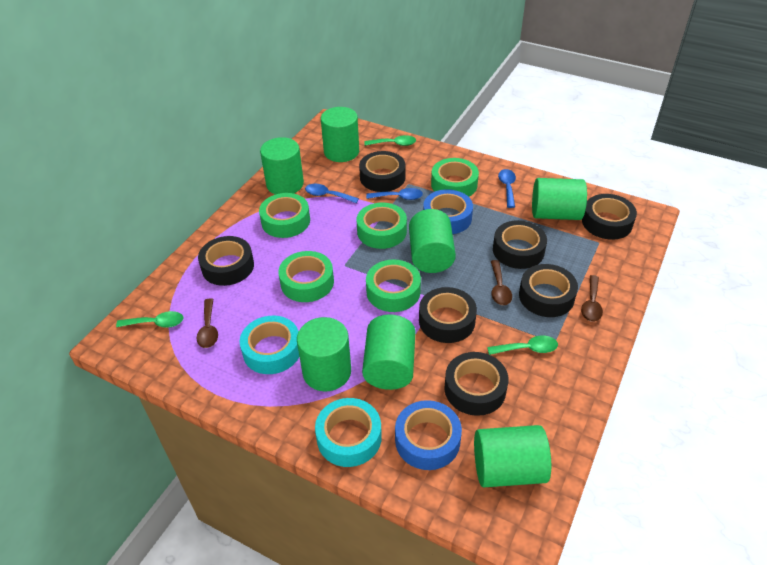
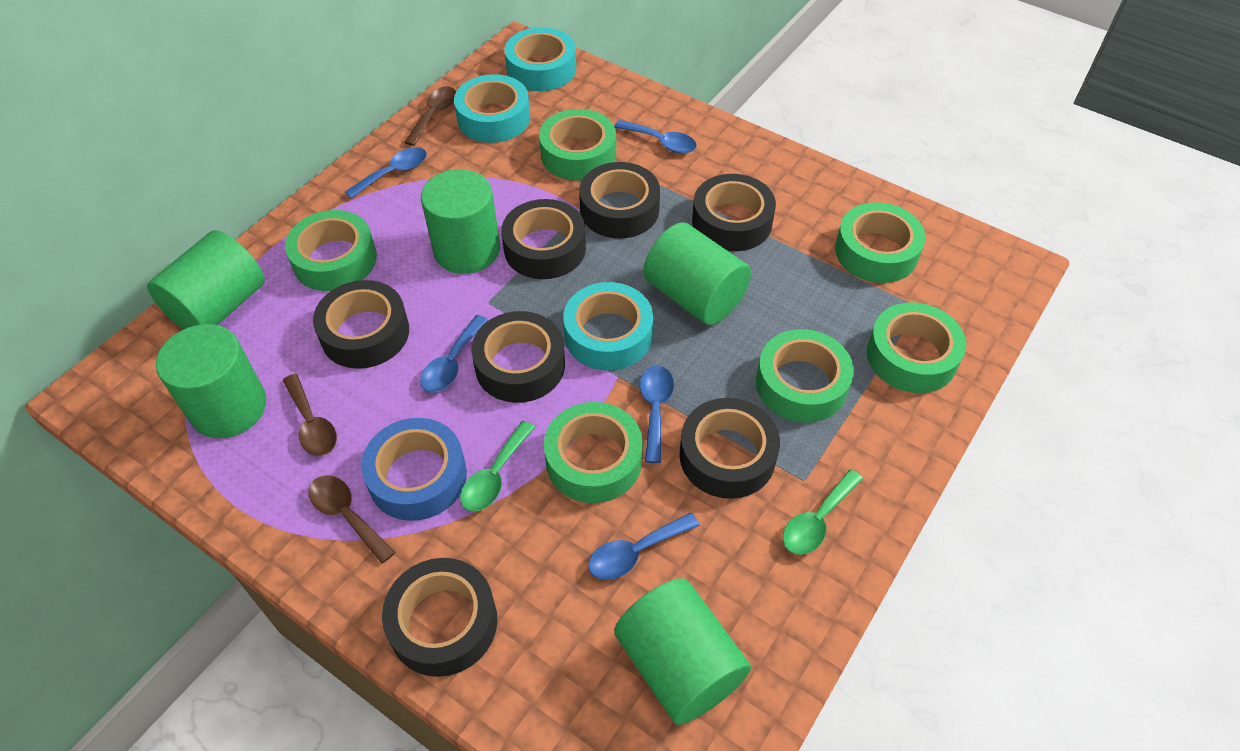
blue spoon: 3 -> 5
blue tape: 2 -> 1
green cylinder: 7 -> 5
green spoon: 3 -> 2
green tape: 5 -> 6
turquoise tape: 2 -> 3

